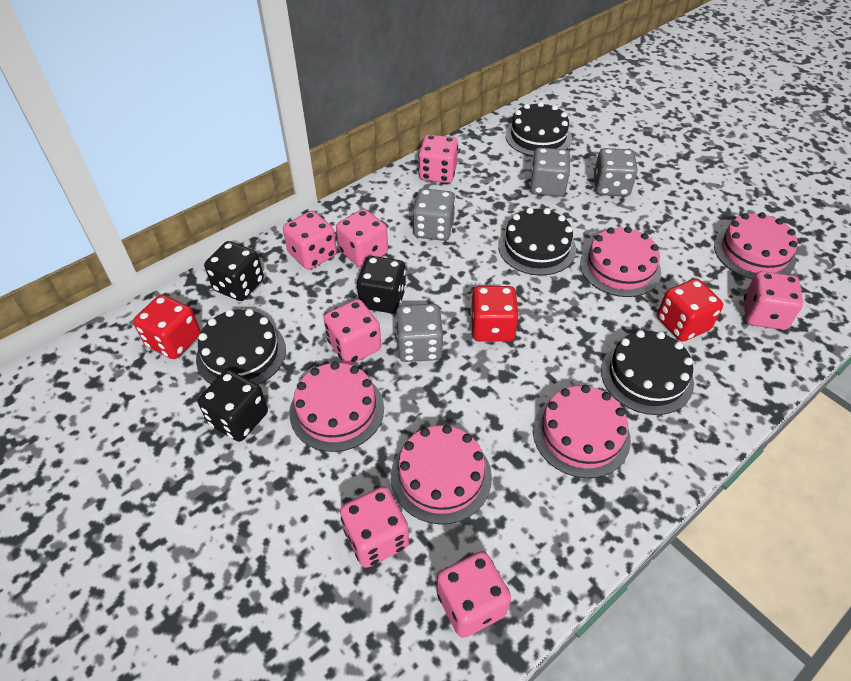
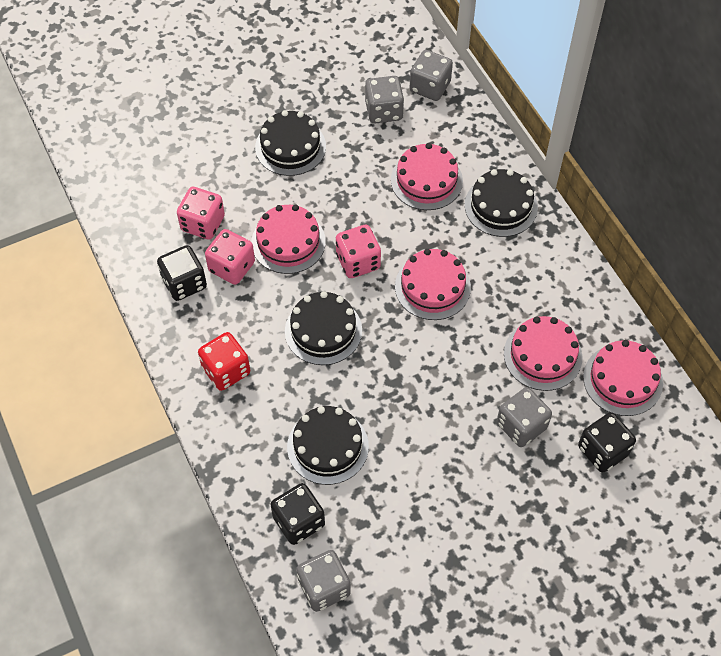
pink dice: 7 -> 3
red dice: 3 -> 1

